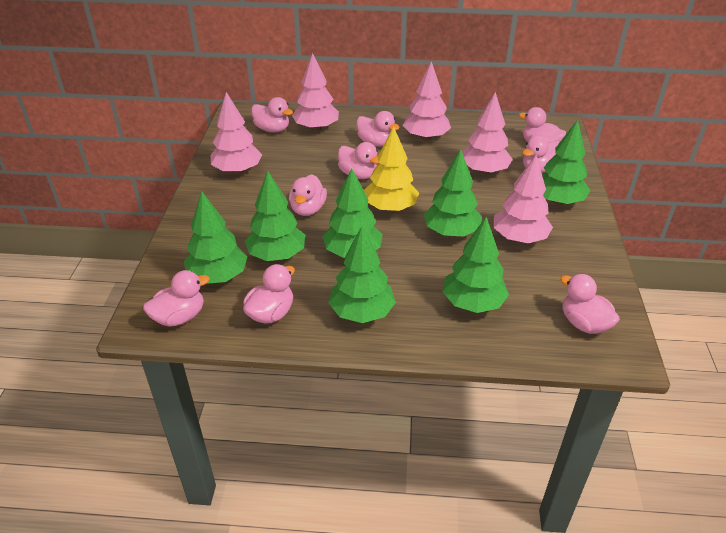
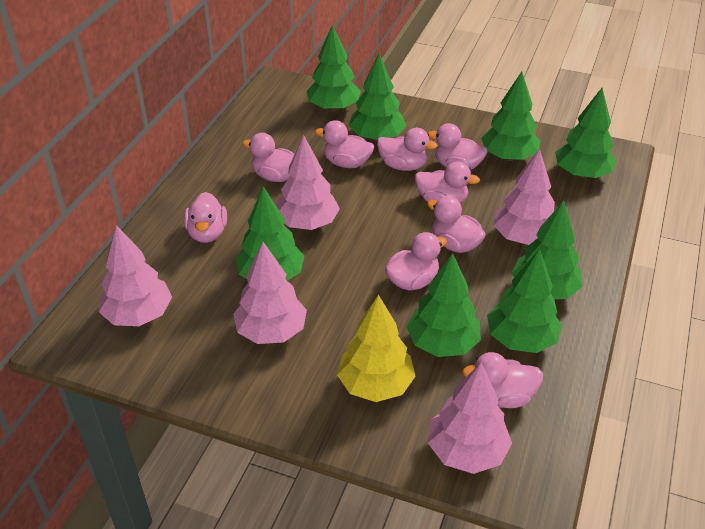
green tree: 7 -> 8

